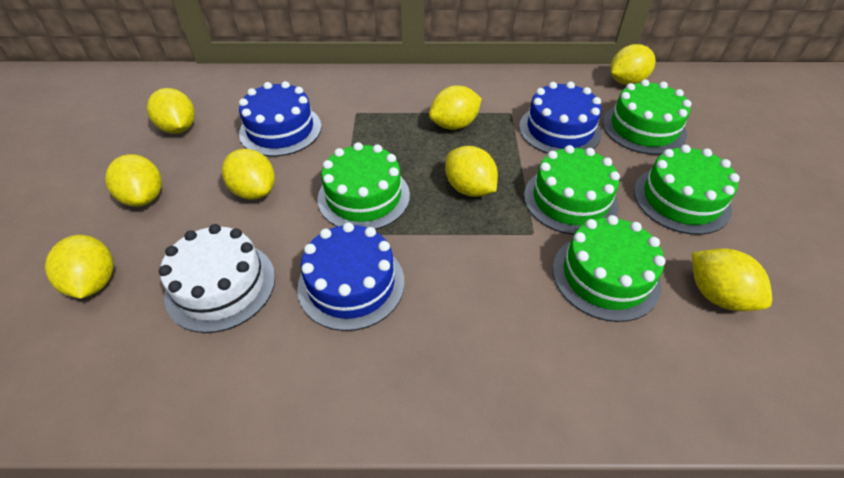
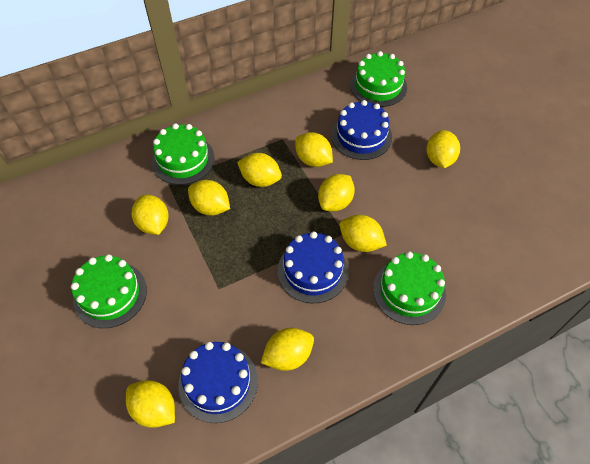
green cake: 5 -> 4
white cake: 1 -> 0
yellow lemon: 8 -> 9

